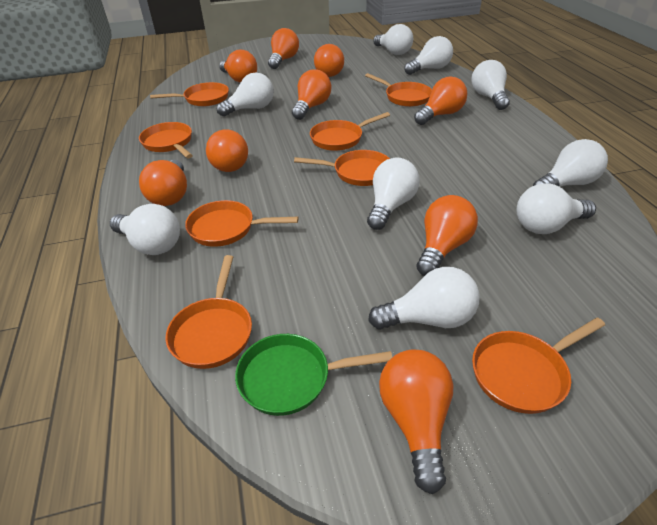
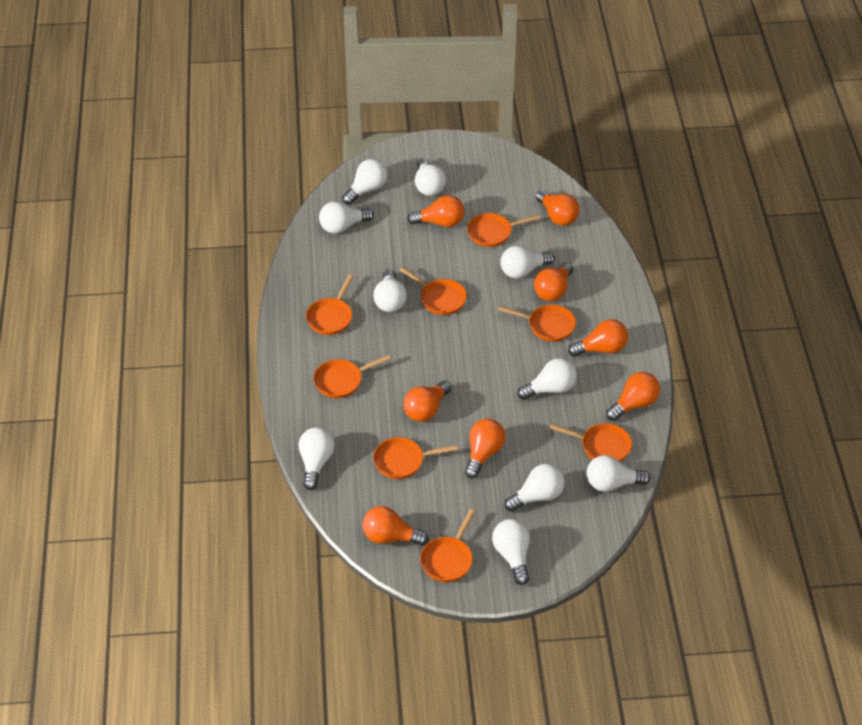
green pan: 1 -> 0
orange light bulb: 9 -> 8
white light bulb: 9 -> 10

